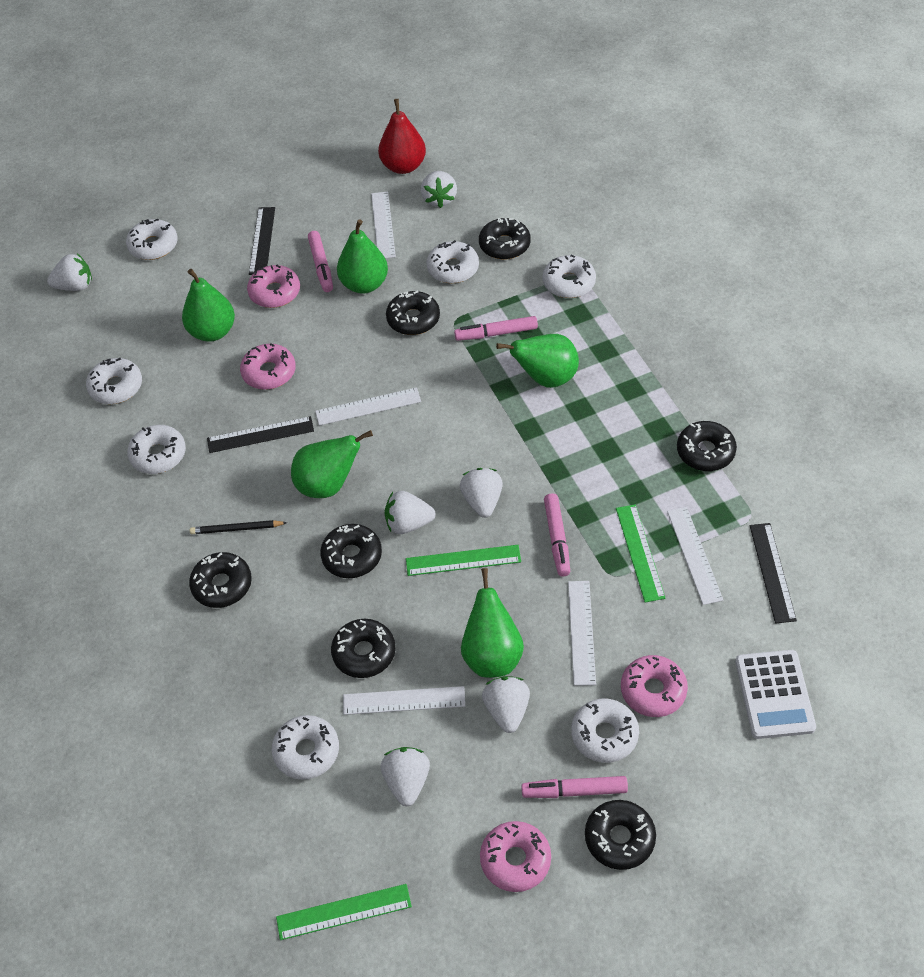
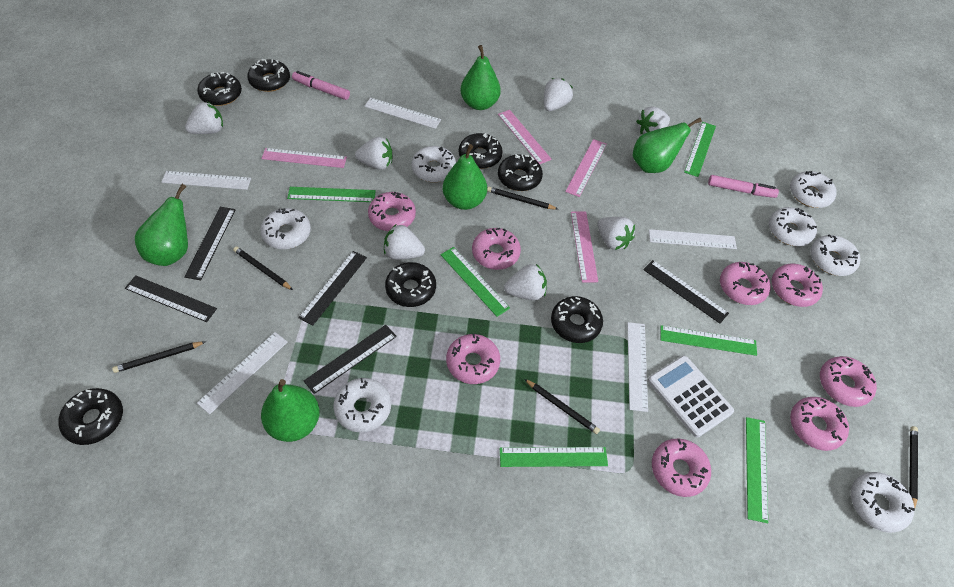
black pencil: 1 -> 5
black ruler: 3 -> 5
green ruler: 3 -> 6
pink donut: 4 -> 8
pink marker: 4 -> 2
pink ruler: 0 -> 4
red pear: 1 -> 0
white strawberry: 6 -> 7

